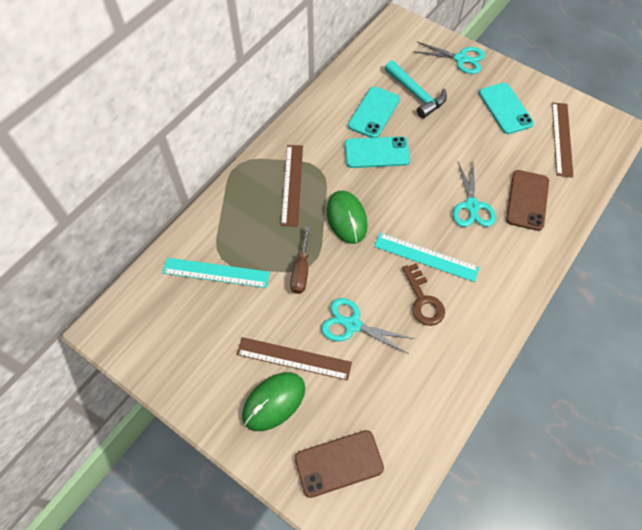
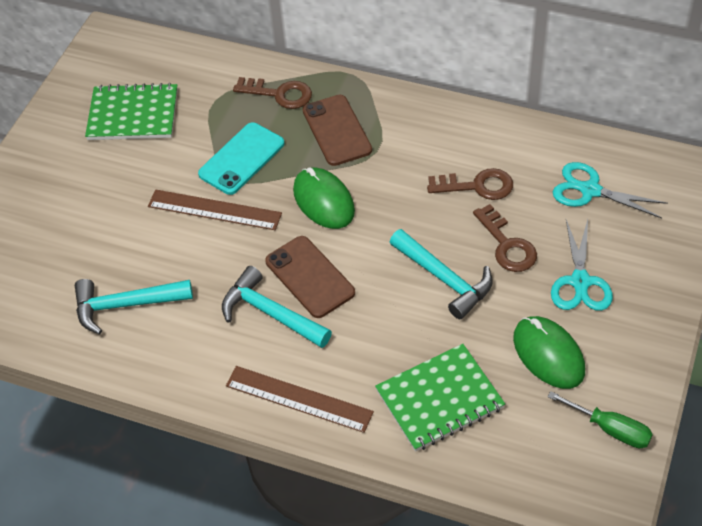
brown key: 1 -> 3
brown ruler: 3 -> 2
brown screwdriver: 1 -> 0
green notebook: 0 -> 2
green screwdriver: 0 -> 1
turquoise hammer: 1 -> 3
turquoise phone: 3 -> 1
turquoise ruler: 2 -> 0
turquoise scissors: 3 -> 2

